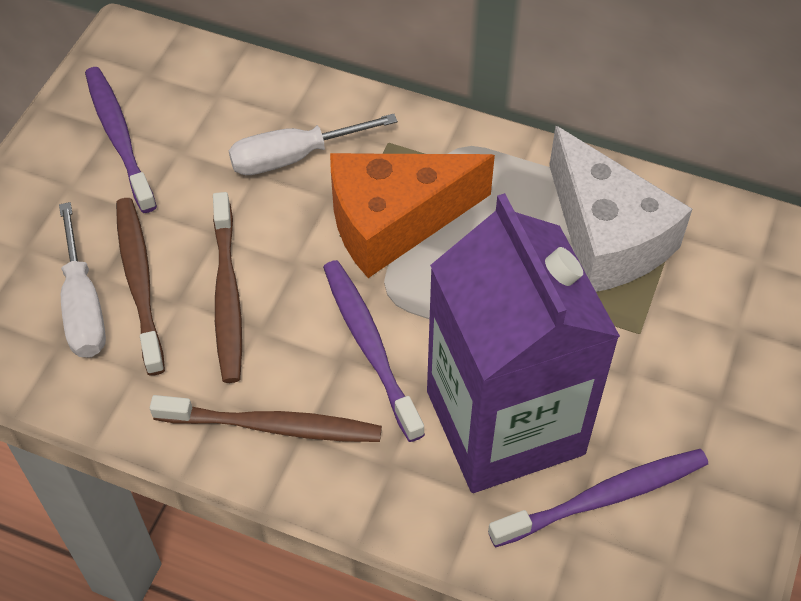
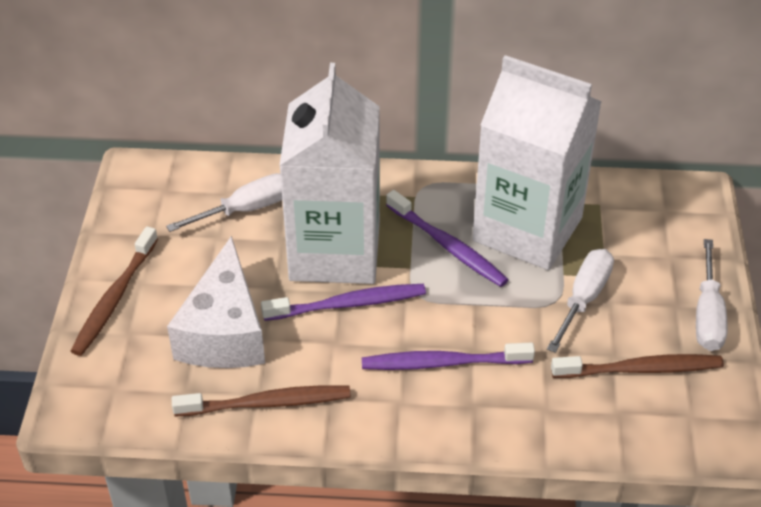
orange cheese: 1 -> 0
purple carton: 1 -> 0
white carton: 0 -> 2
white screwdriver: 2 -> 3

